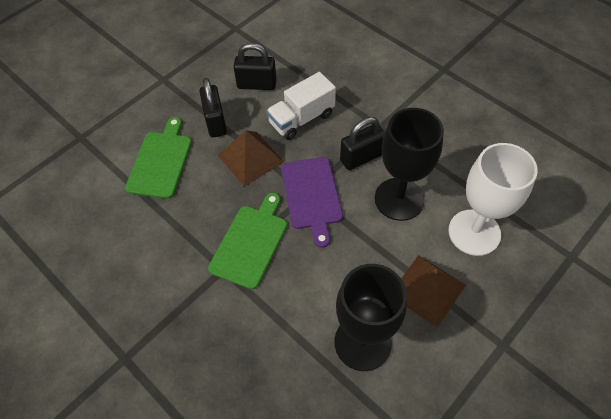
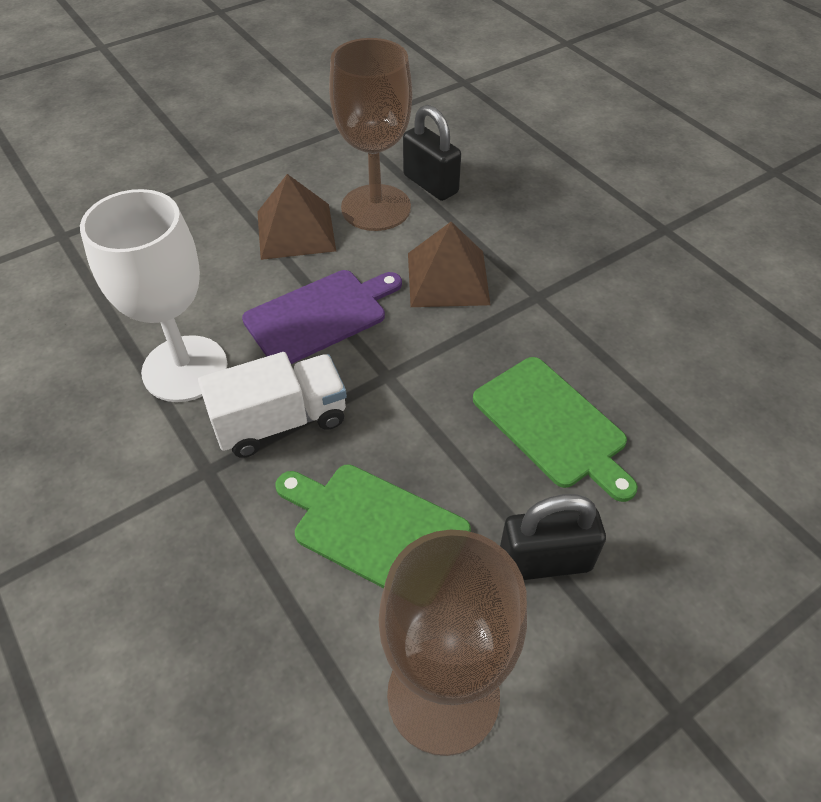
black goblet: 2 -> 0
black padlock: 3 -> 2
brown goblet: 0 -> 2

